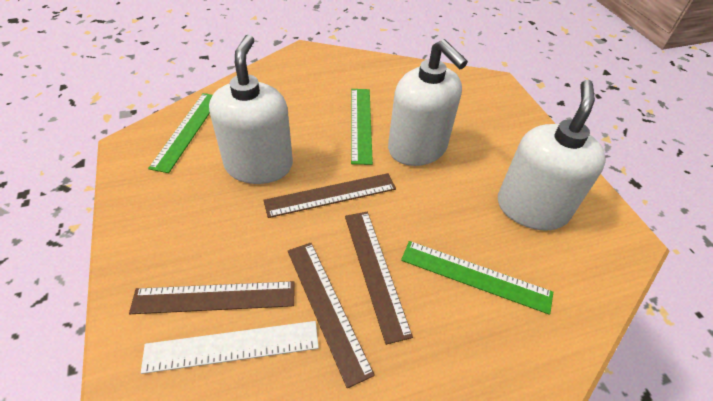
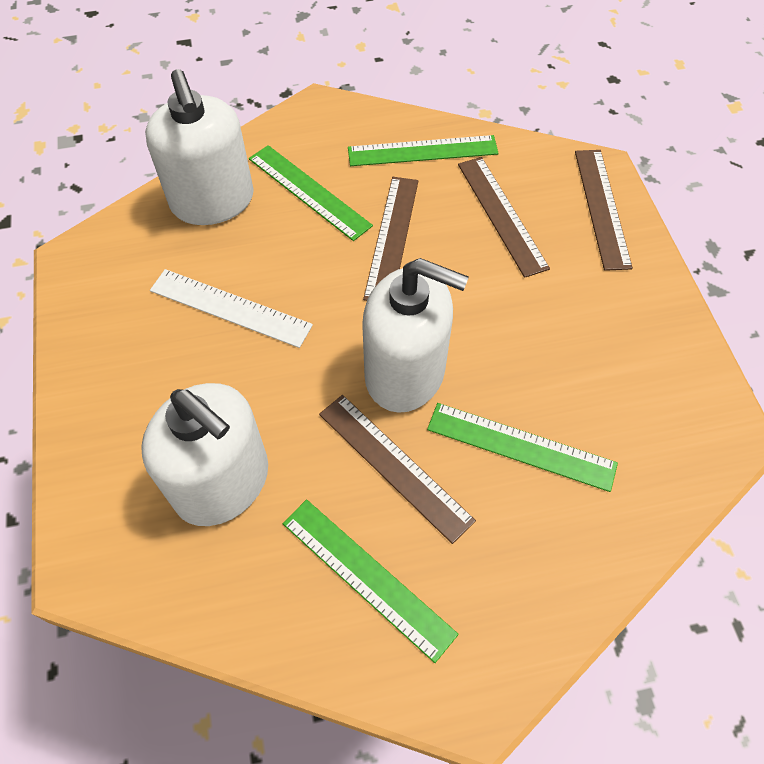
green ruler: 3 -> 4

